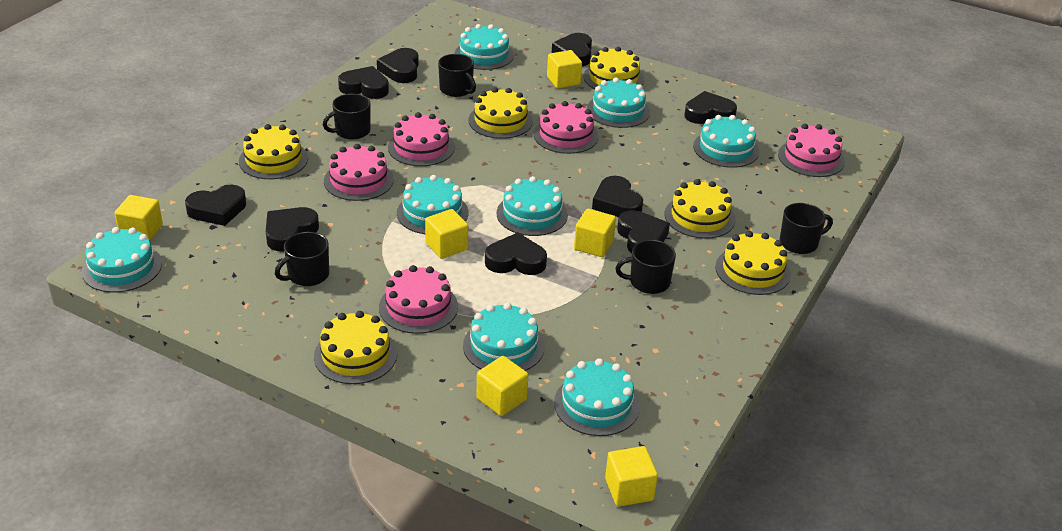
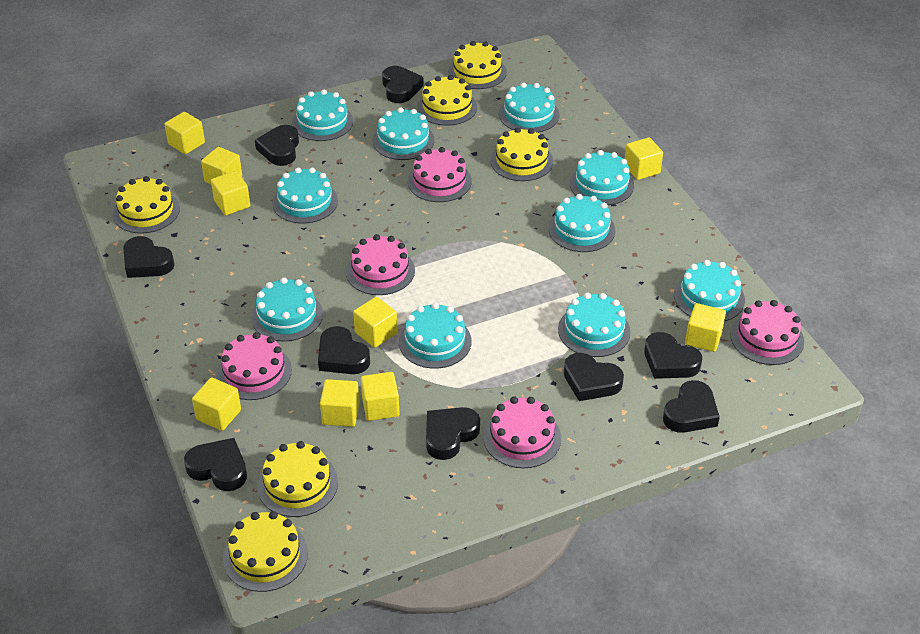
black mug: 5 -> 0
turquoise cake: 8 -> 10
yellow cube: 6 -> 9

